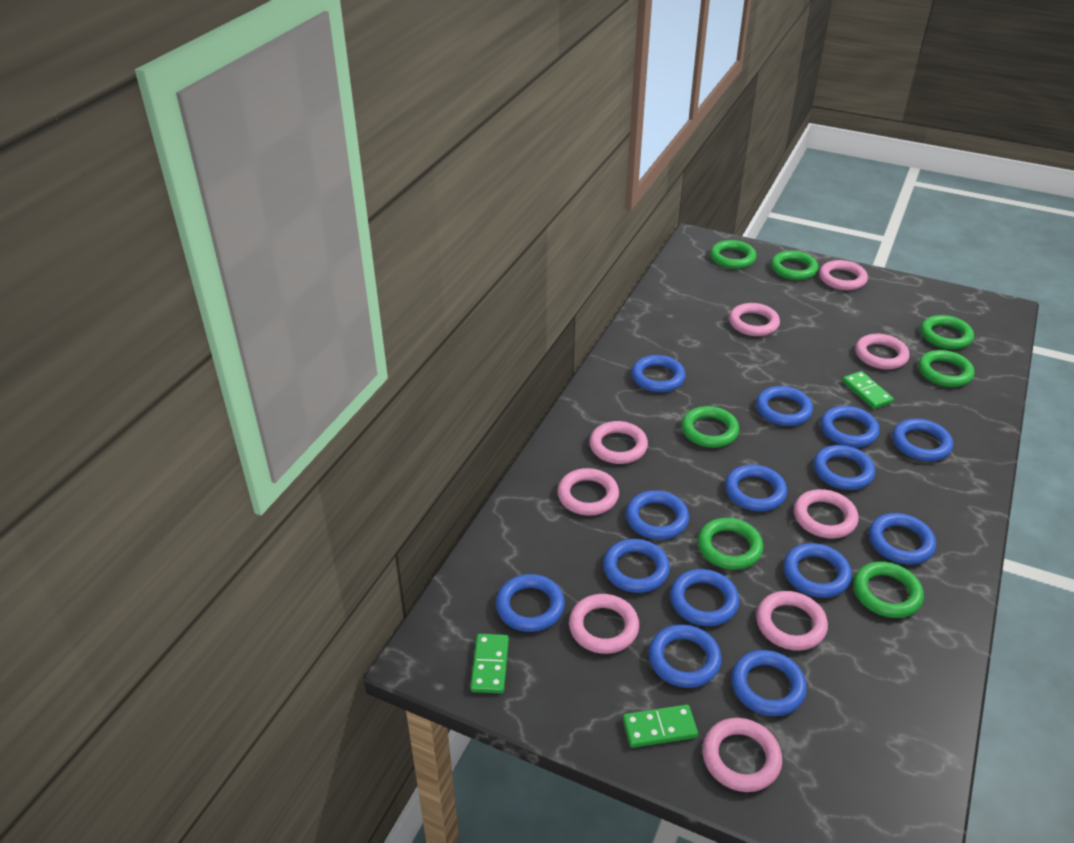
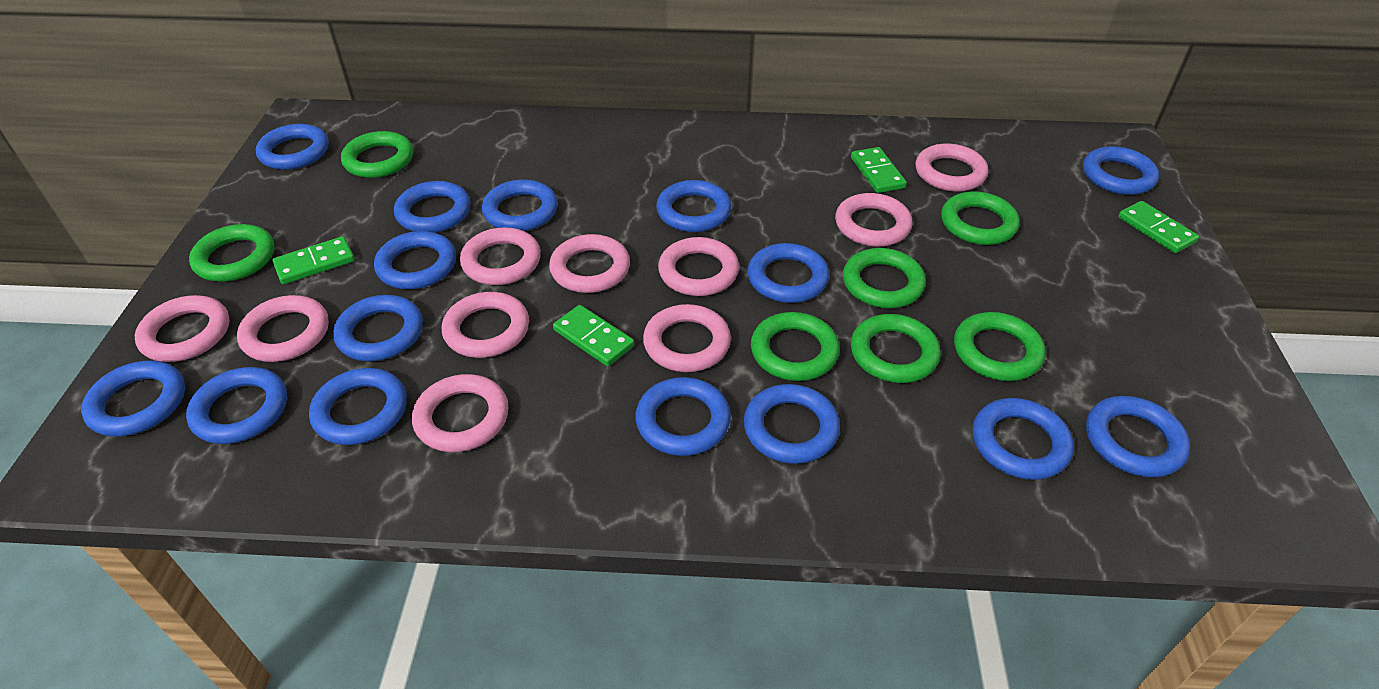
blue ring: 14 -> 15
green domino: 3 -> 4
pink ring: 9 -> 10

